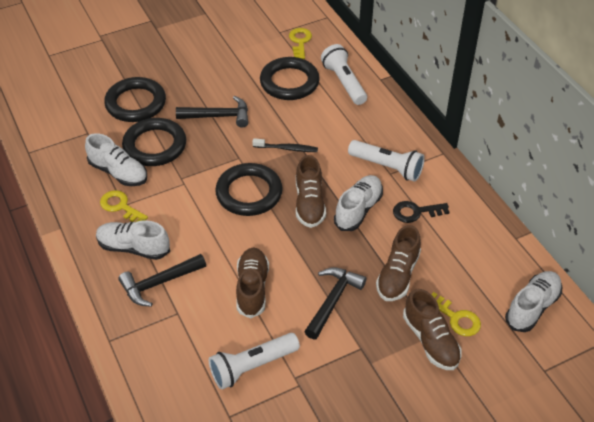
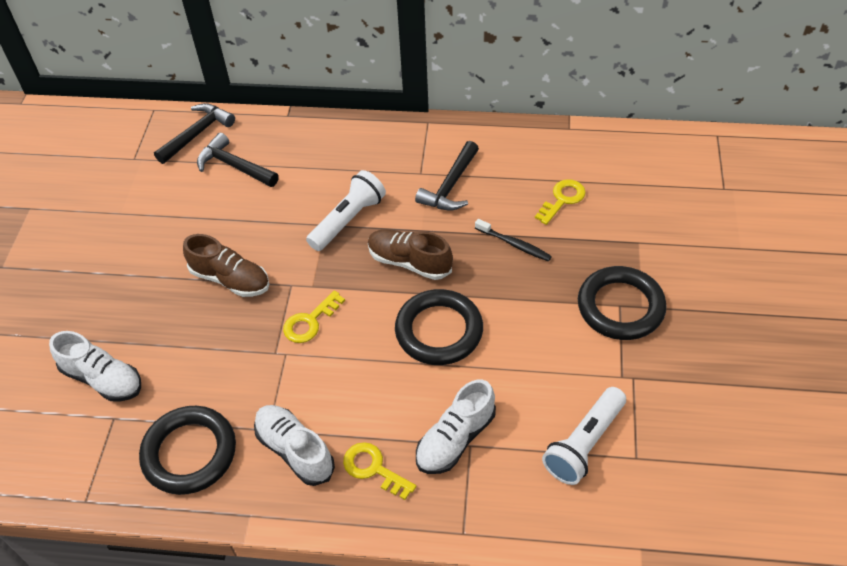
black key: 1 -> 0
black ring: 4 -> 3
brown shoe: 4 -> 2
white flashlight: 3 -> 2
white shoe: 4 -> 3

